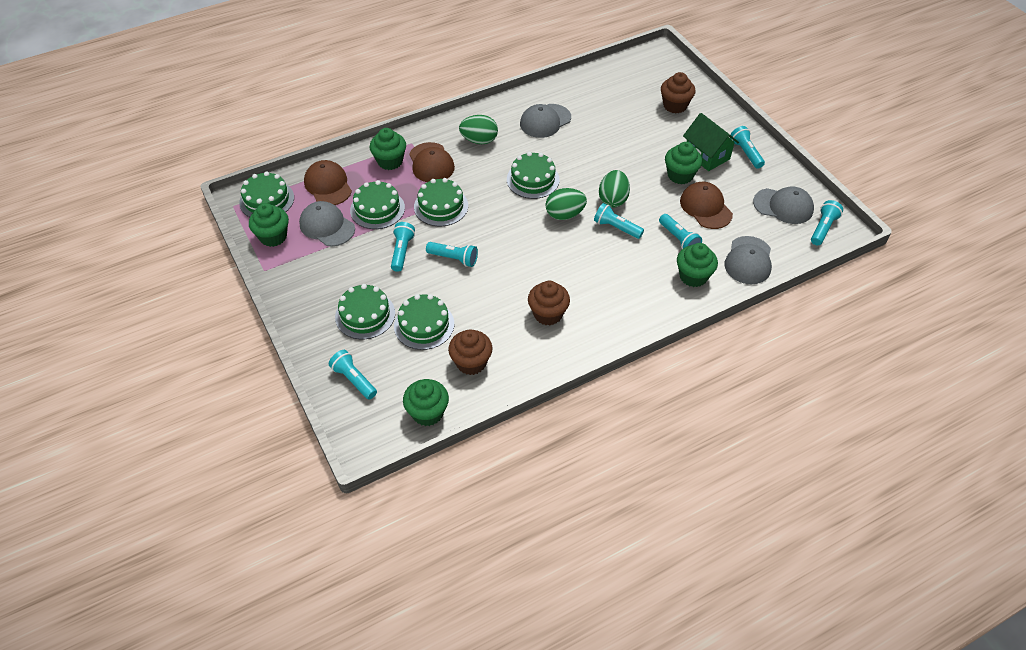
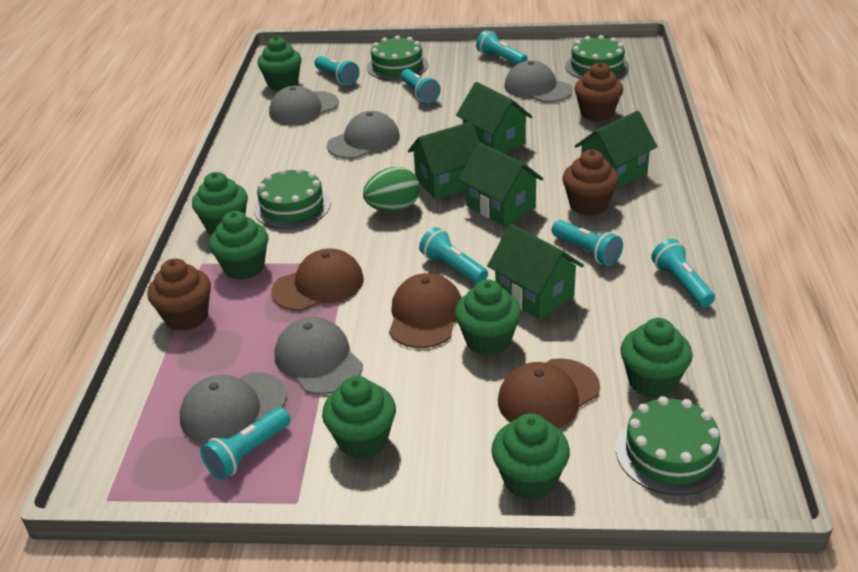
green cake: 6 -> 4
green cupcake: 5 -> 7
green egg: 3 -> 1
green house: 1 -> 5
grey cap: 4 -> 5

